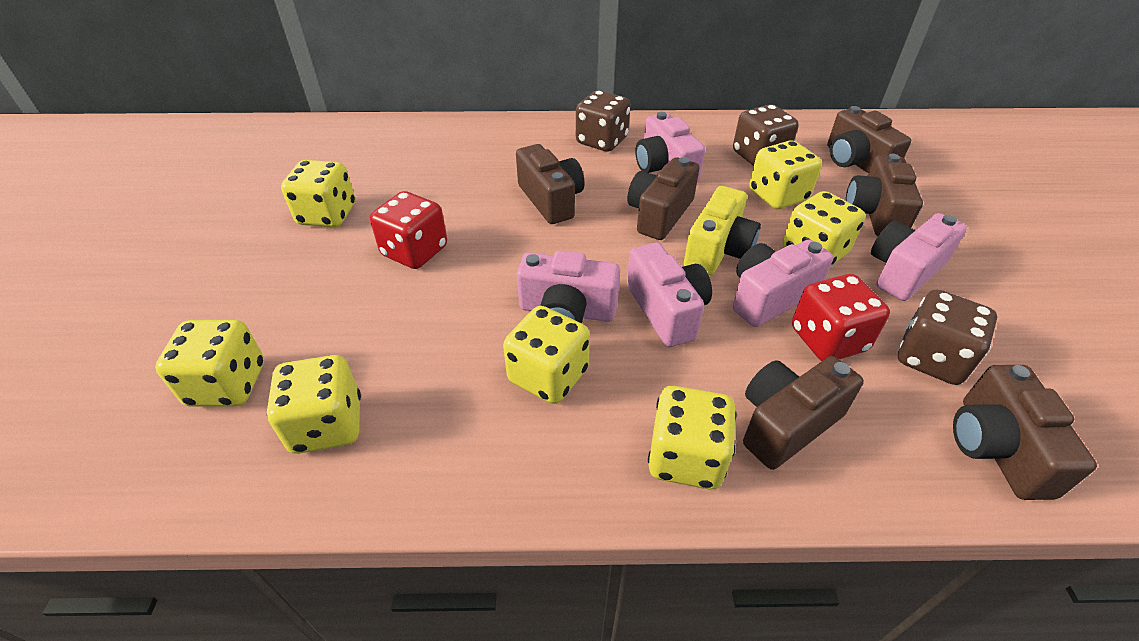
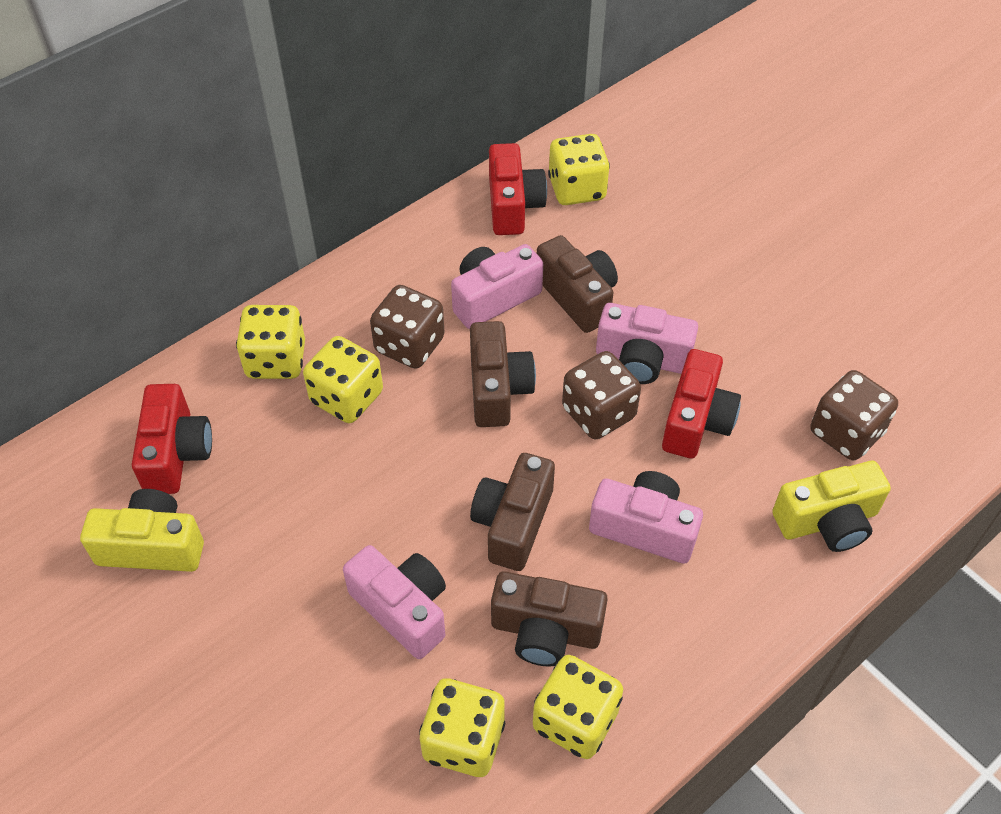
brown camera: 6 -> 4
pink camera: 5 -> 4
red camera: 0 -> 3
red dice: 2 -> 0
yellow camera: 1 -> 2
yellow dice: 7 -> 5

